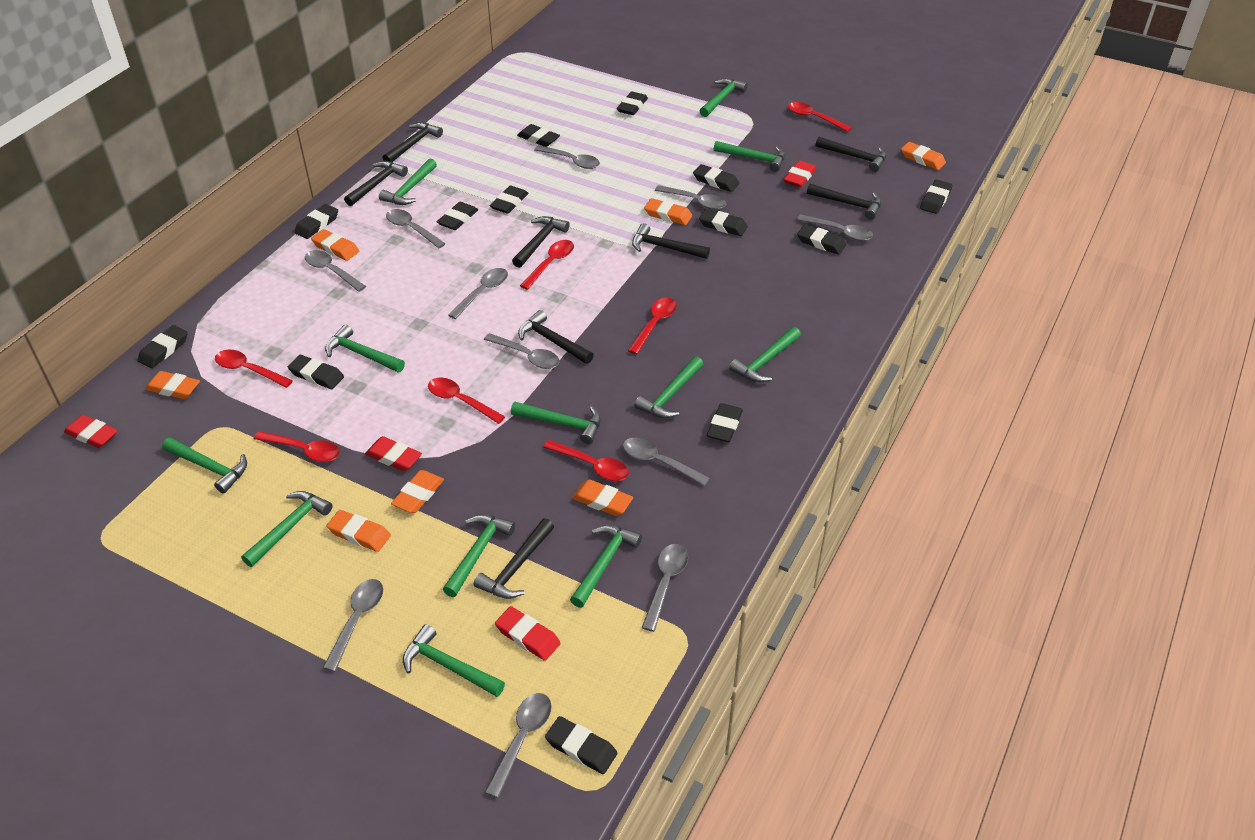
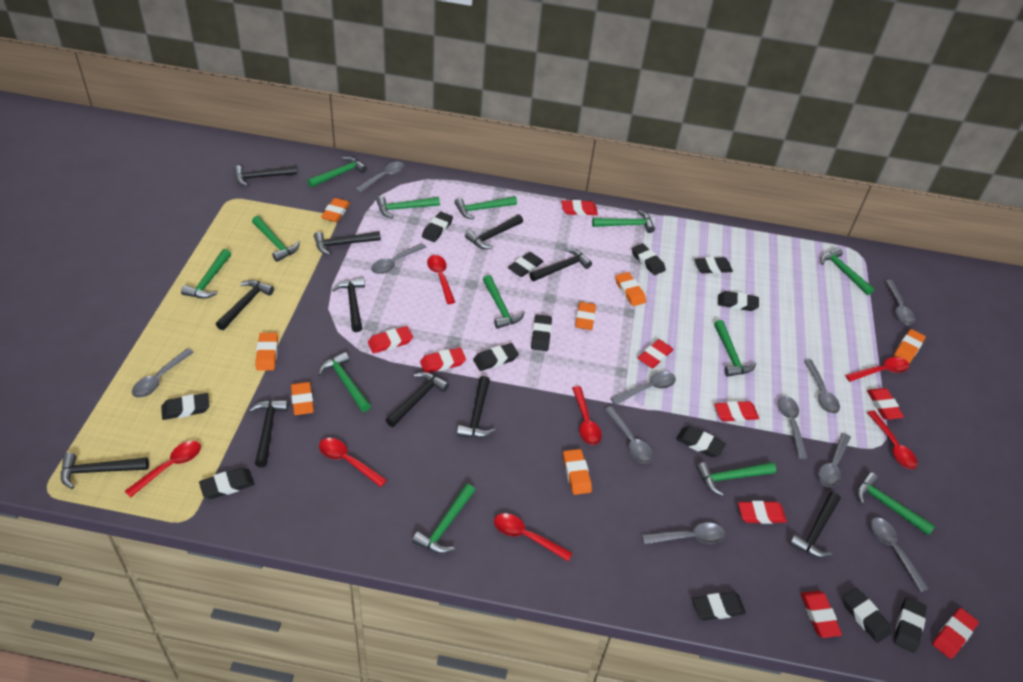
black hammer: 8 -> 11
green hammer: 12 -> 13
red eraser: 4 -> 9

